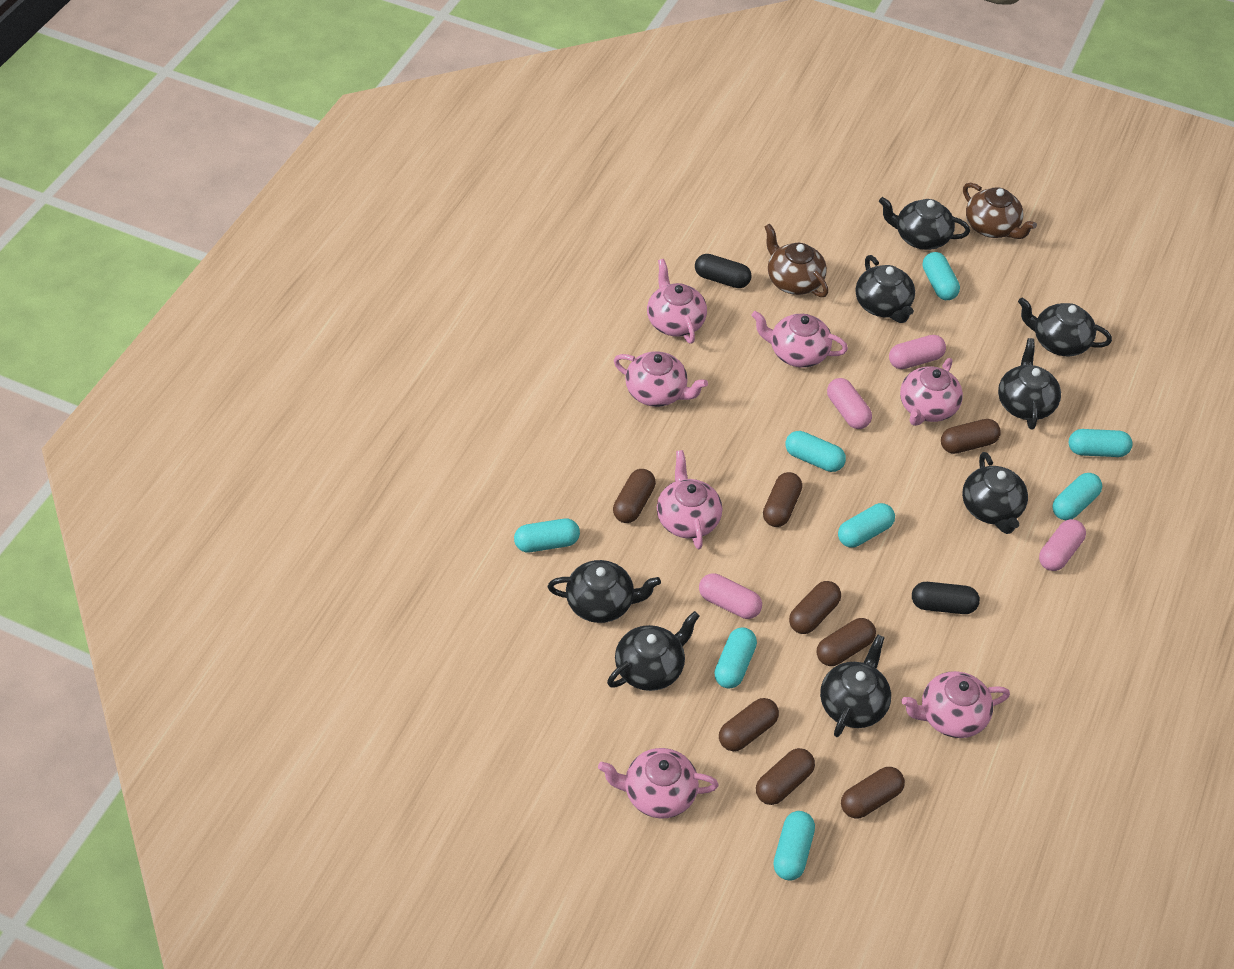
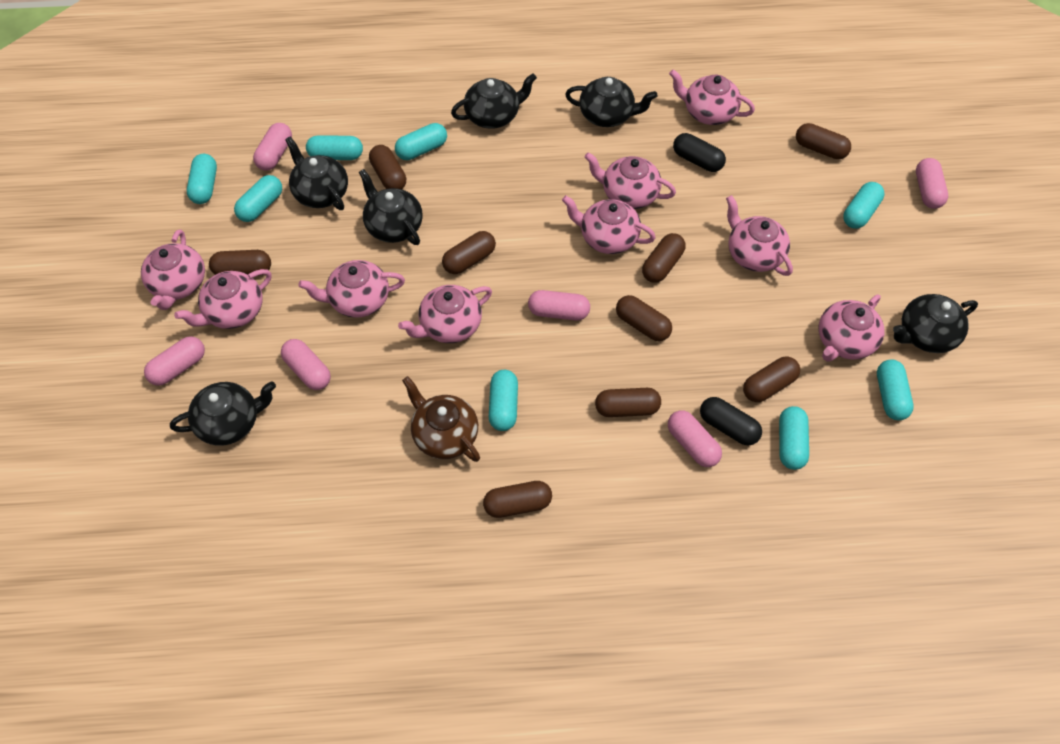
black teapot: 8 -> 6
brown capsule: 8 -> 9
brown teapot: 2 -> 1
pink capsule: 4 -> 6
pink teapot: 7 -> 9

